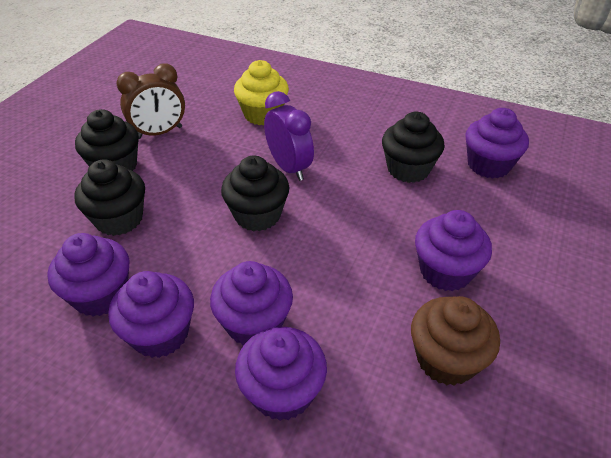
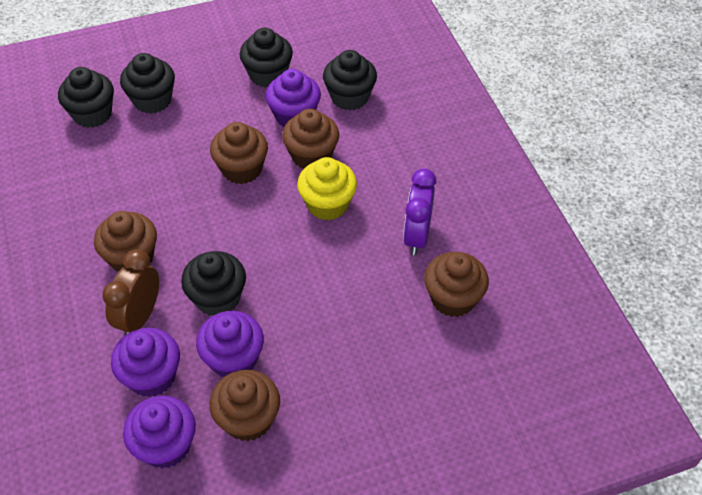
black cupcake: 4 -> 5
brown cupcake: 1 -> 5
purple cupcake: 6 -> 4

